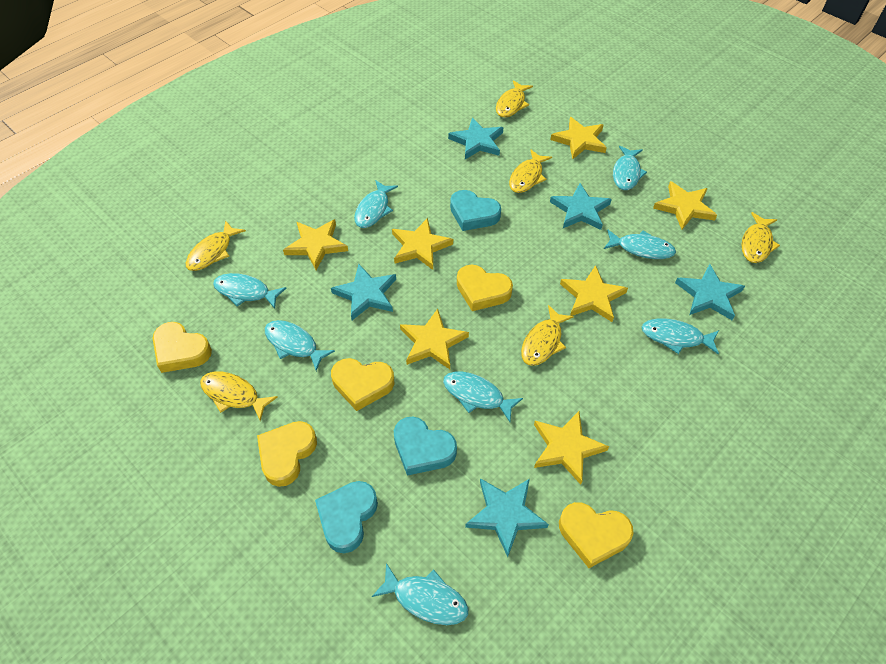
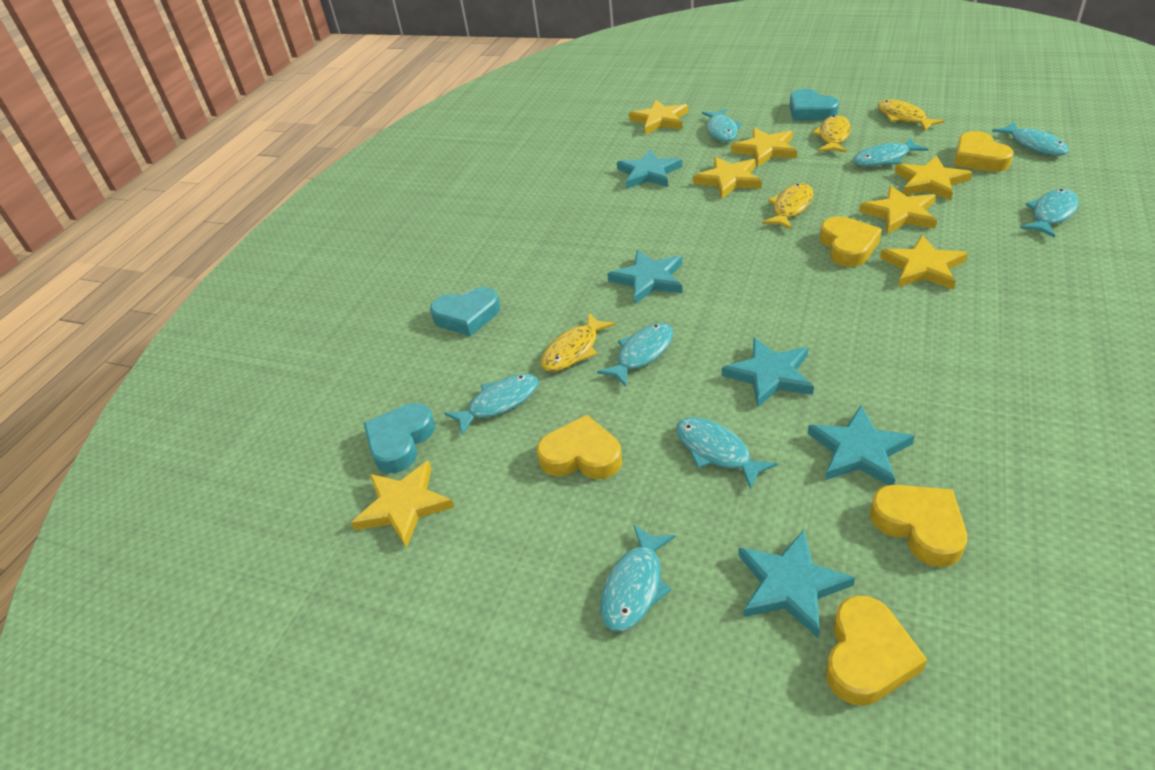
yellow fish: 6 -> 4

